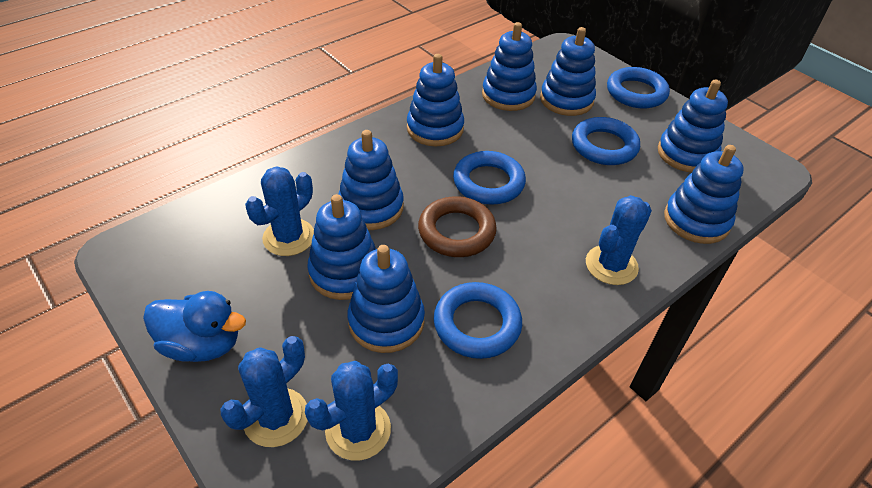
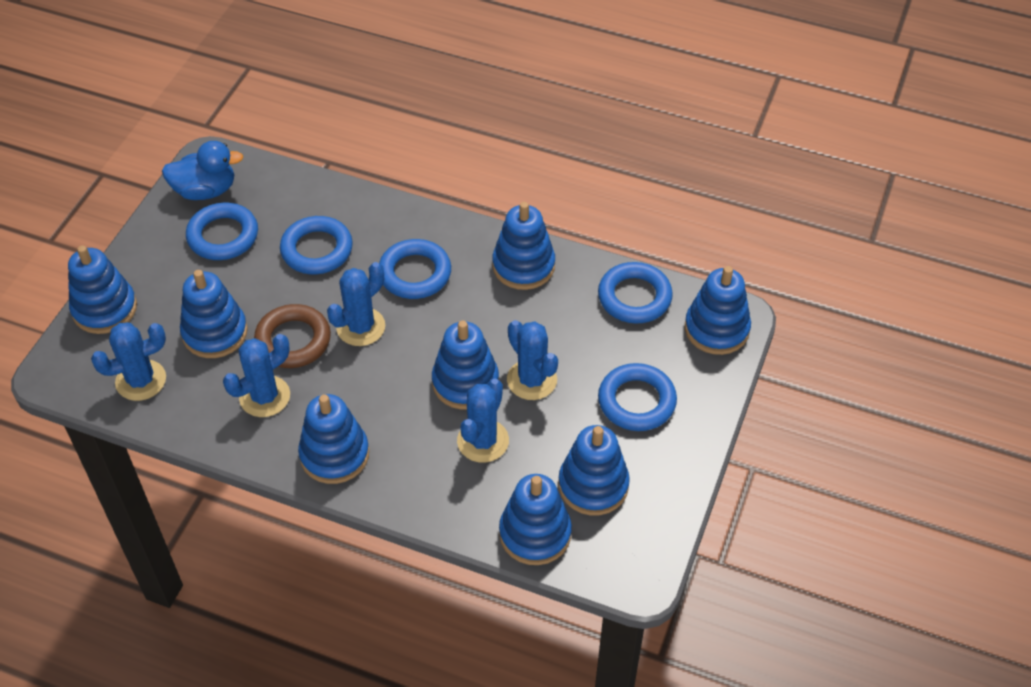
blue cactus: 4 -> 5
blue ring: 4 -> 5

